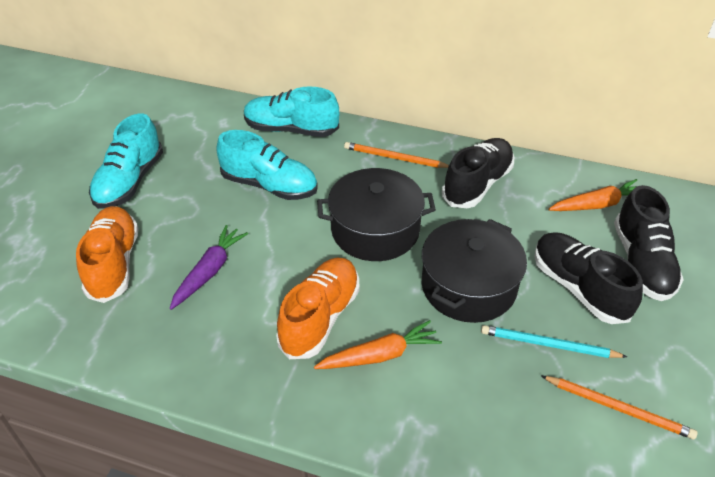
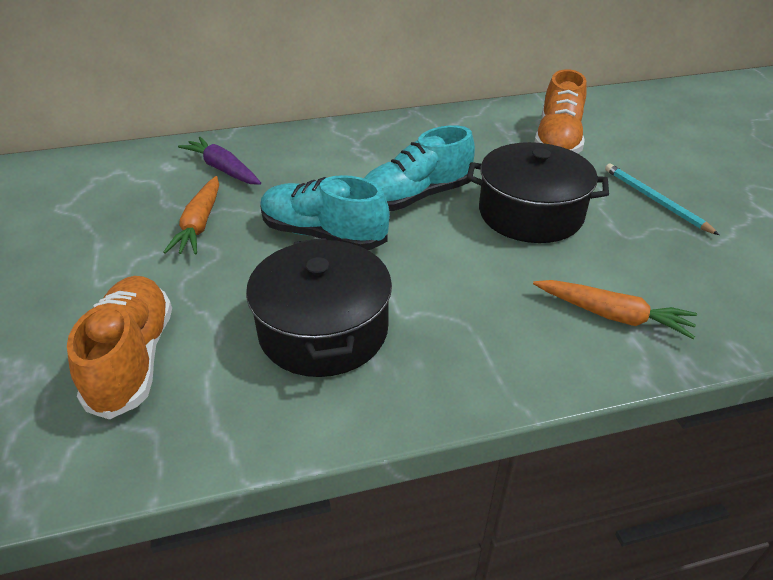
black shoe: 3 -> 0
orange pencil: 2 -> 0
turquoise shoe: 3 -> 2

